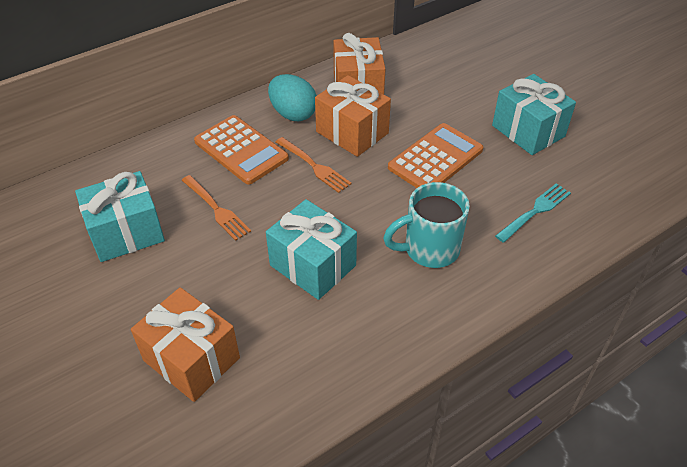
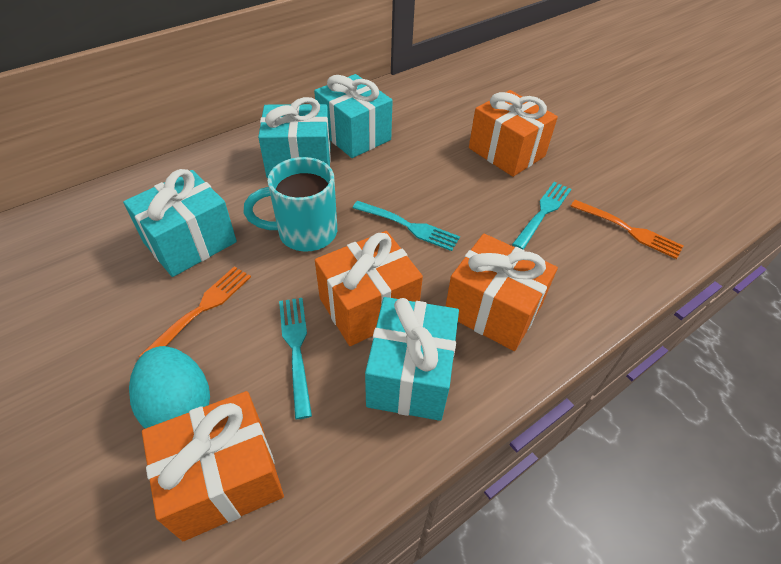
orange calculator: 2 -> 0
orange gift: 3 -> 4
turquoise fork: 1 -> 3
turquoise gift: 3 -> 4

